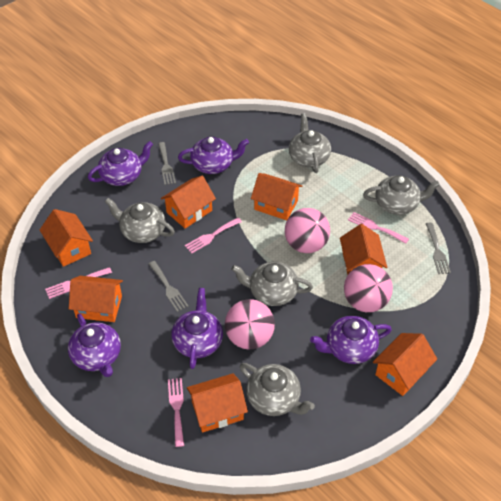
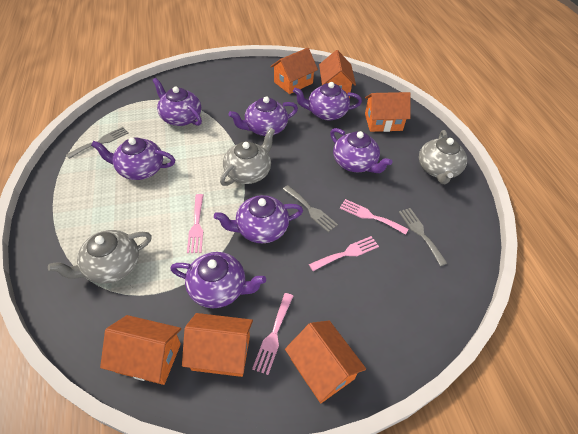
grey teapot: 5 -> 3
orange house: 7 -> 6
pink ball: 3 -> 0
purple teapot: 5 -> 7

